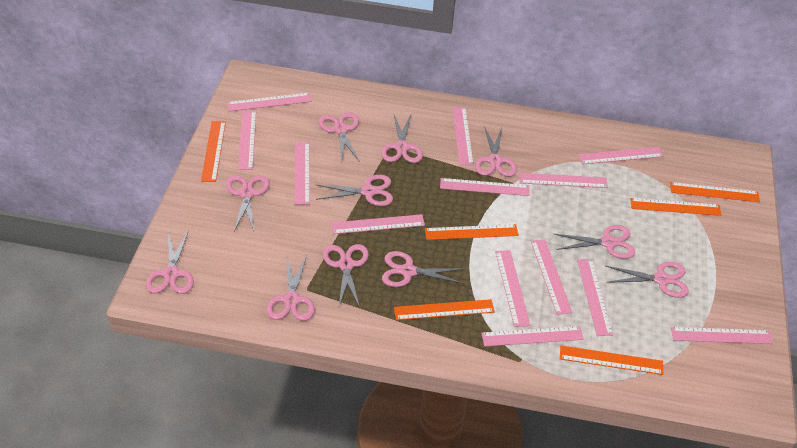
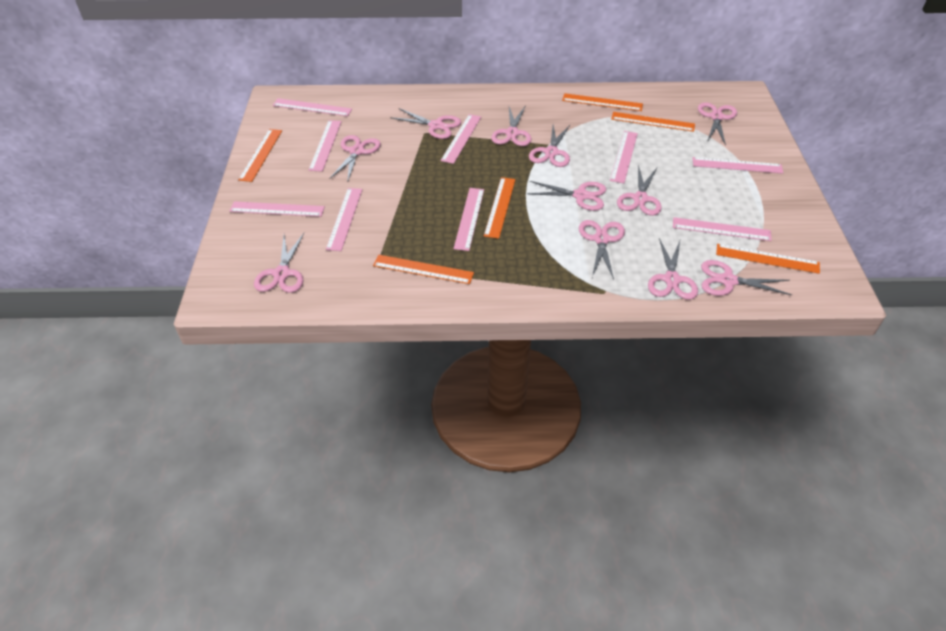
pink ruler: 13 -> 9

